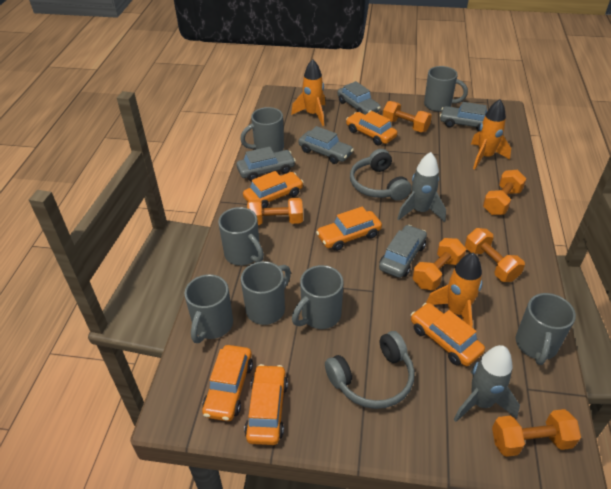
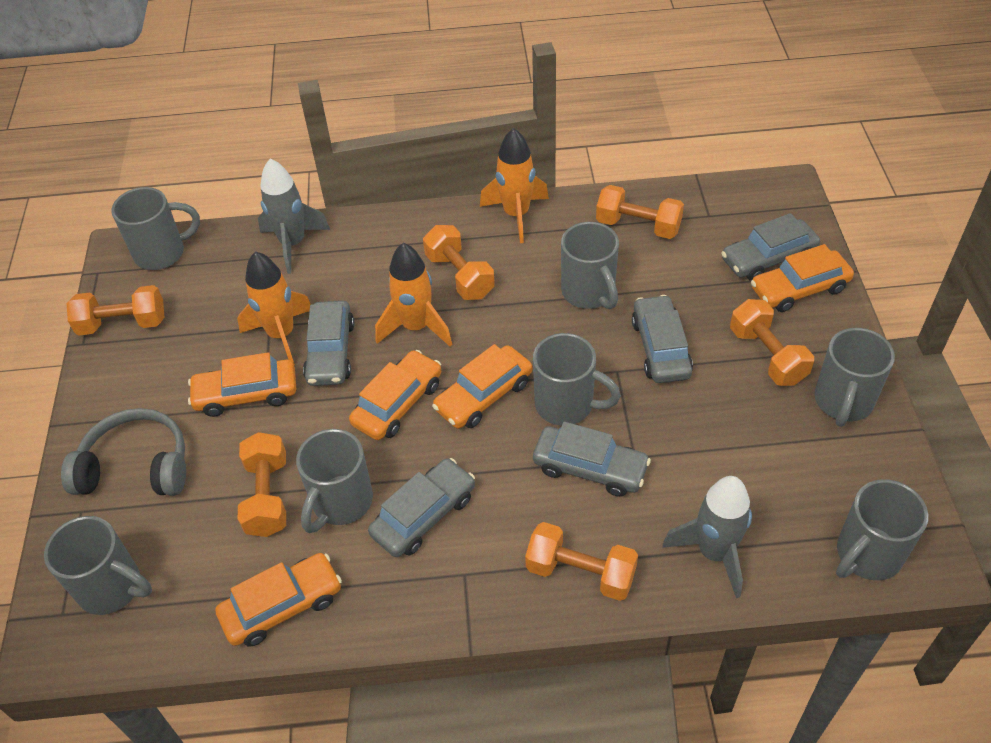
grey headphones: 2 -> 1
orange car: 6 -> 5

